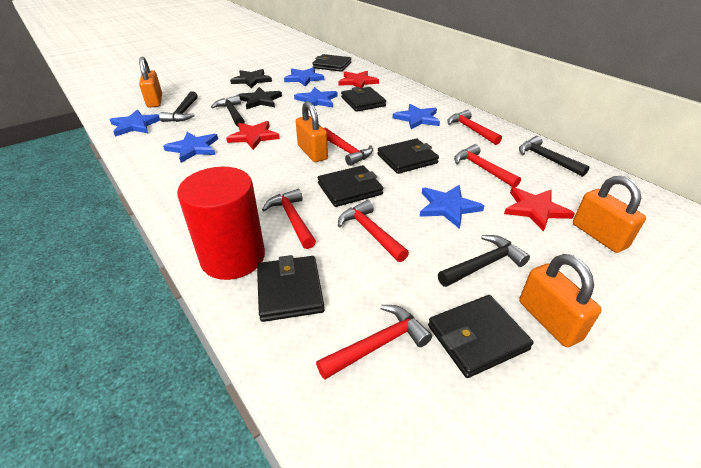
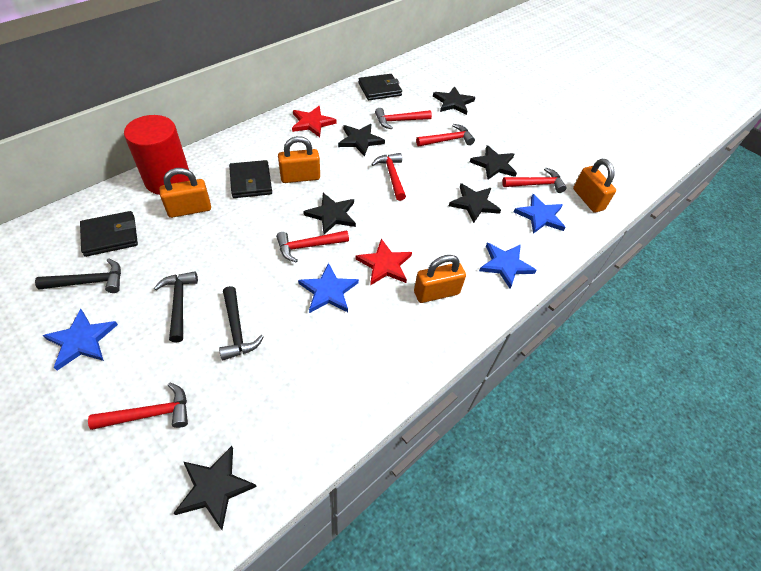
black hammer: 4 -> 3
black star: 2 -> 6
black wallet: 6 -> 3
blue star: 6 -> 4
red star: 3 -> 2

